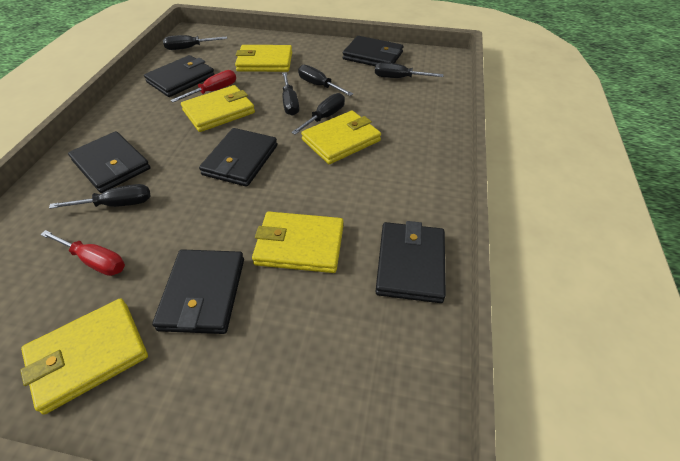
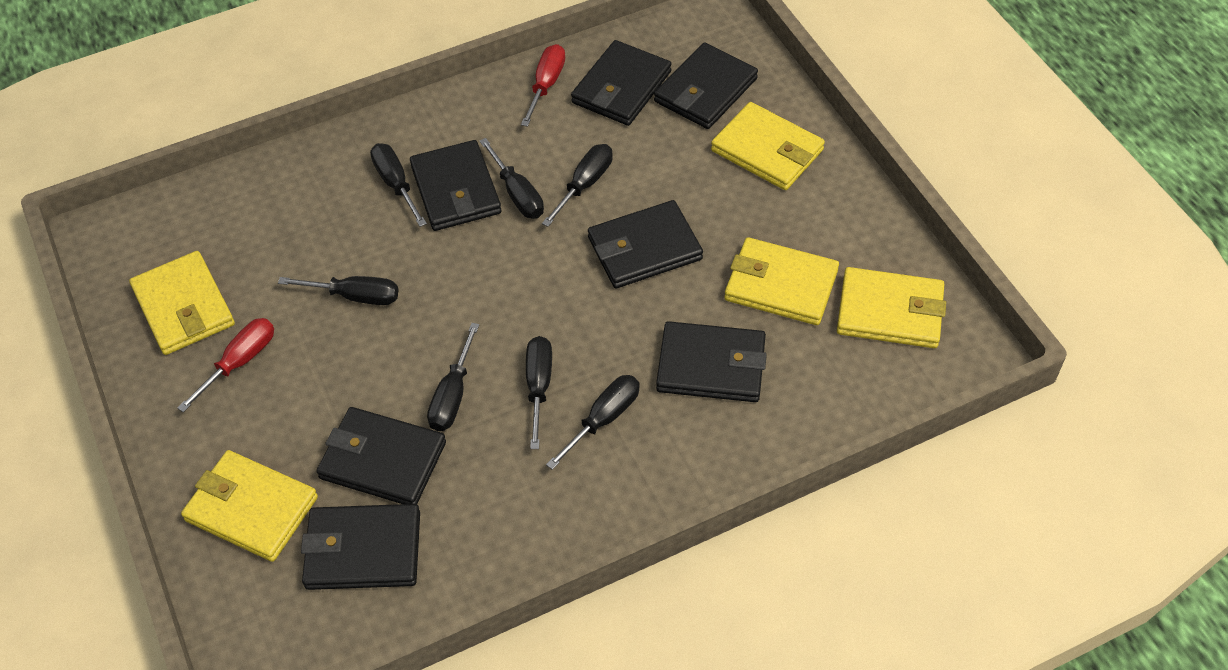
black screwdriver: 6 -> 7
black wallet: 6 -> 7

